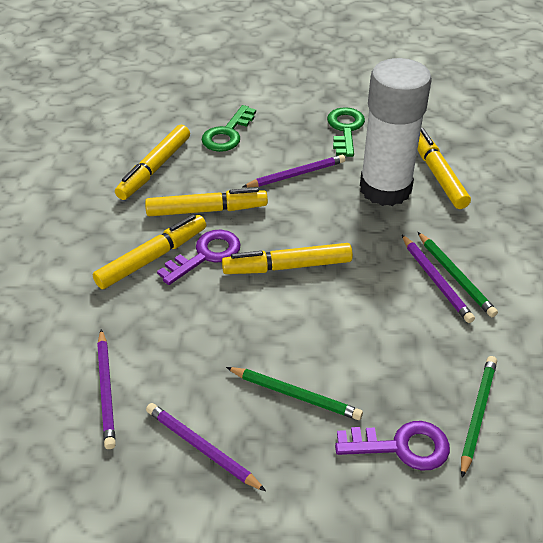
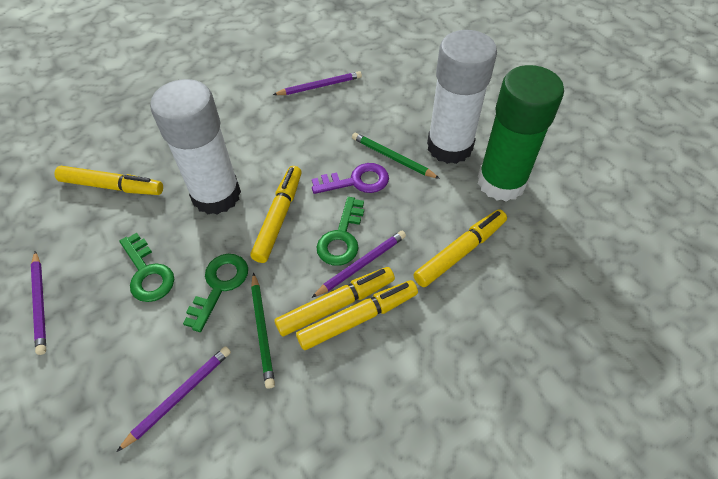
green glue stick: 0 -> 1
green key: 2 -> 3
green pencil: 3 -> 2
purple key: 2 -> 1
white glue stick: 1 -> 2

